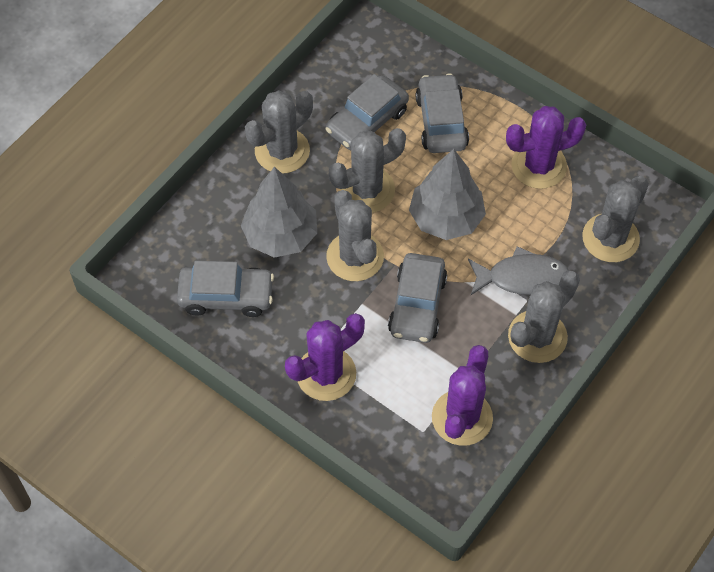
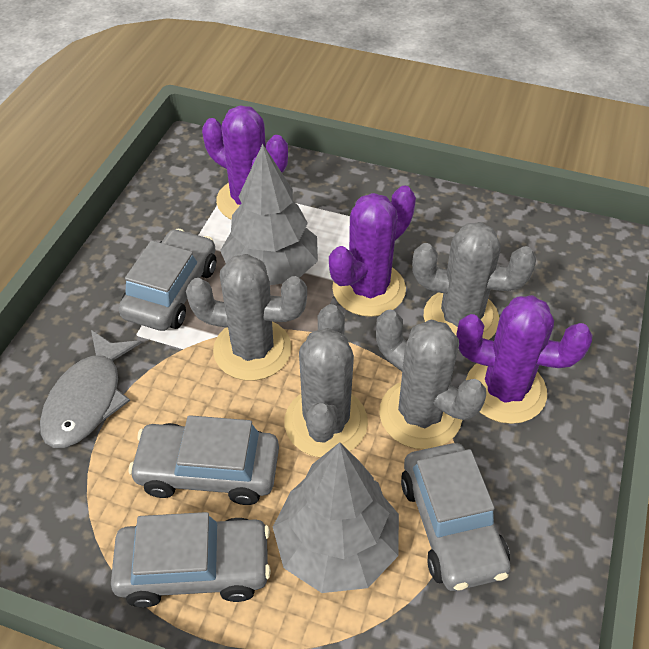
grey cactus: 5 -> 4

